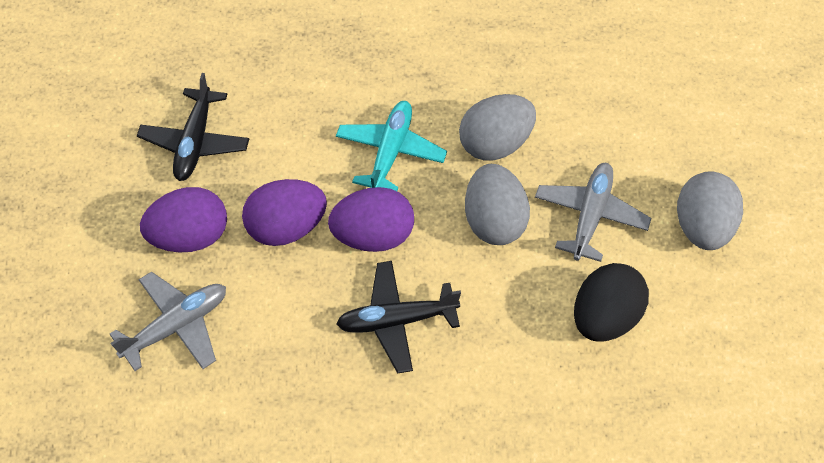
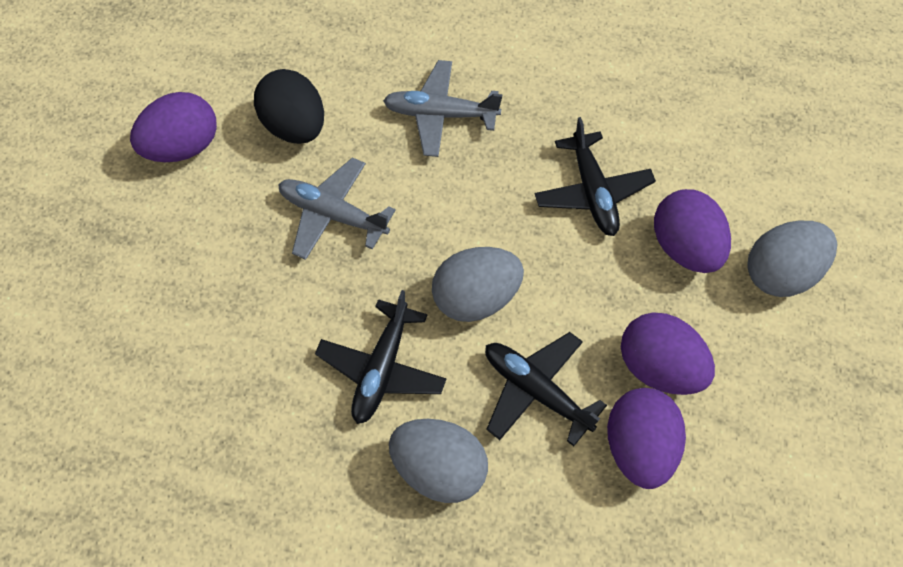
black plane: 2 -> 3
purple egg: 3 -> 4
turquoise plane: 1 -> 0

